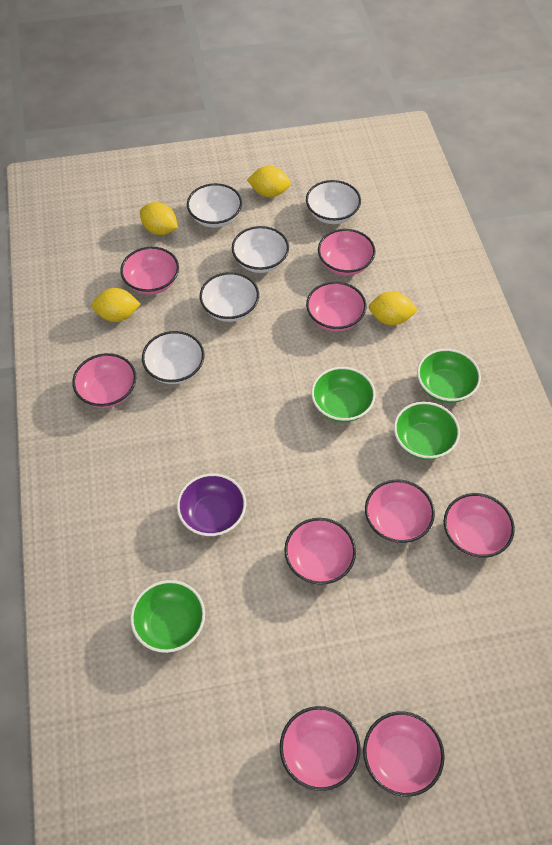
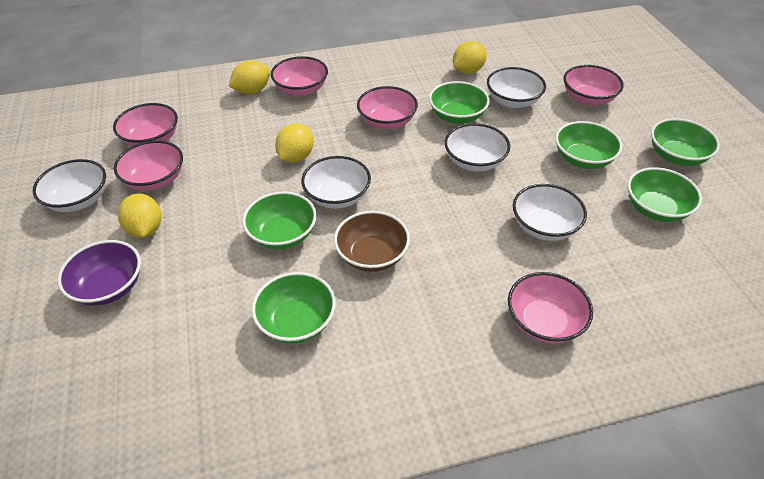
brown bowl: 0 -> 1
green bowl: 4 -> 6
pink bowl: 9 -> 6

